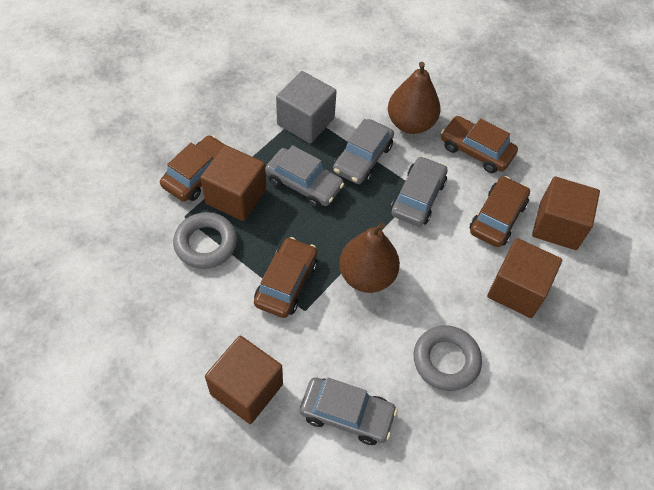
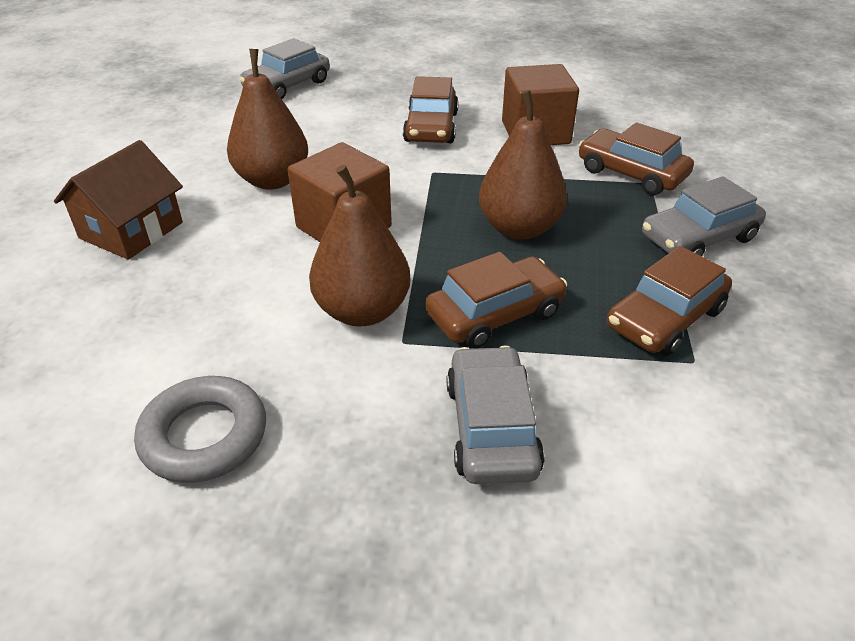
brown cube: 4 -> 2
brown house: 0 -> 1
brown pear: 2 -> 3
grey car: 4 -> 3
grey cube: 1 -> 0
grey ring: 2 -> 1

